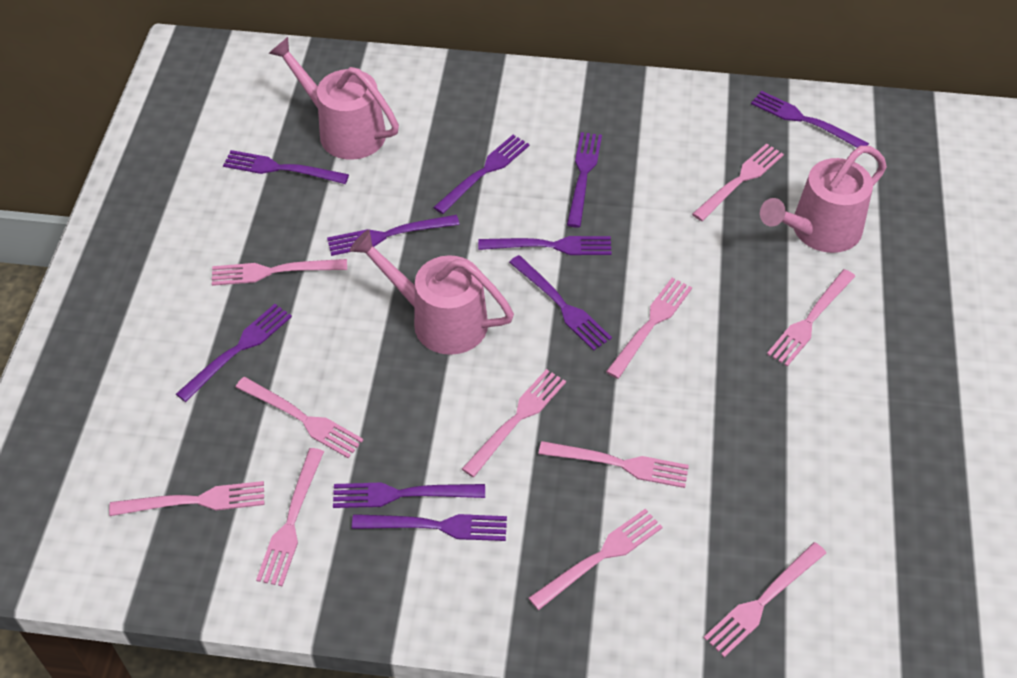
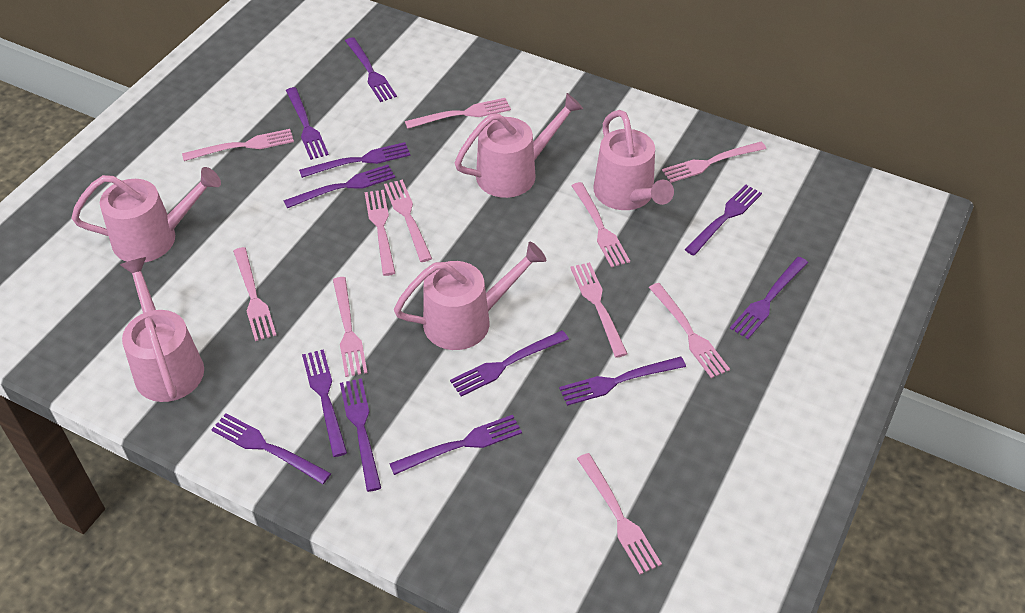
pink watering can: 3 -> 5
purple fork: 10 -> 12

